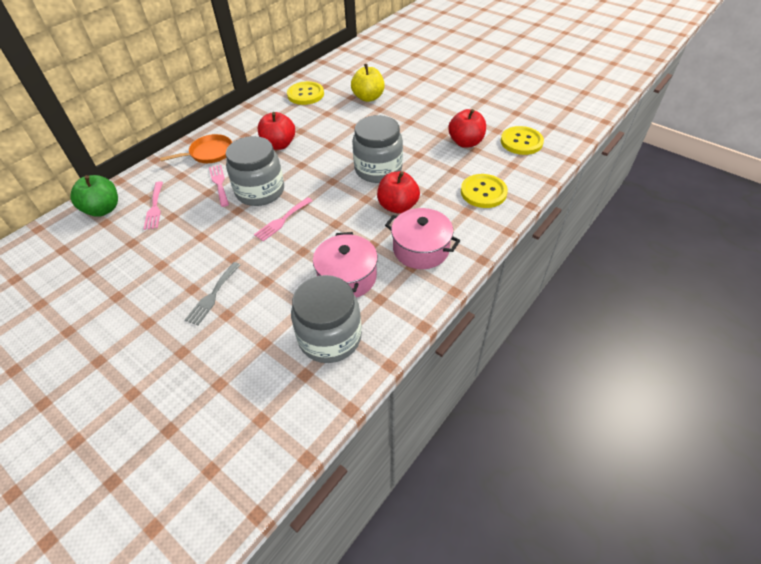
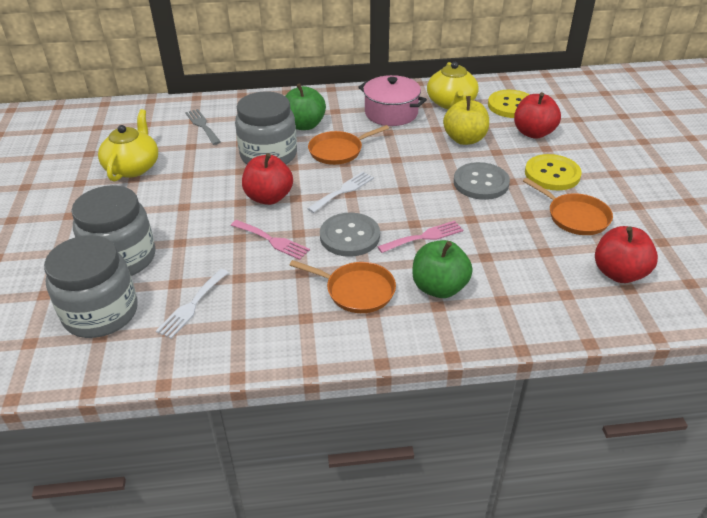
green apple: 1 -> 2
grey button: 0 -> 2
orange pan: 1 -> 3
pink fork: 3 -> 2
pink pot: 2 -> 1
white fork: 0 -> 2
yellow button: 3 -> 2
yellow teapot: 0 -> 2

